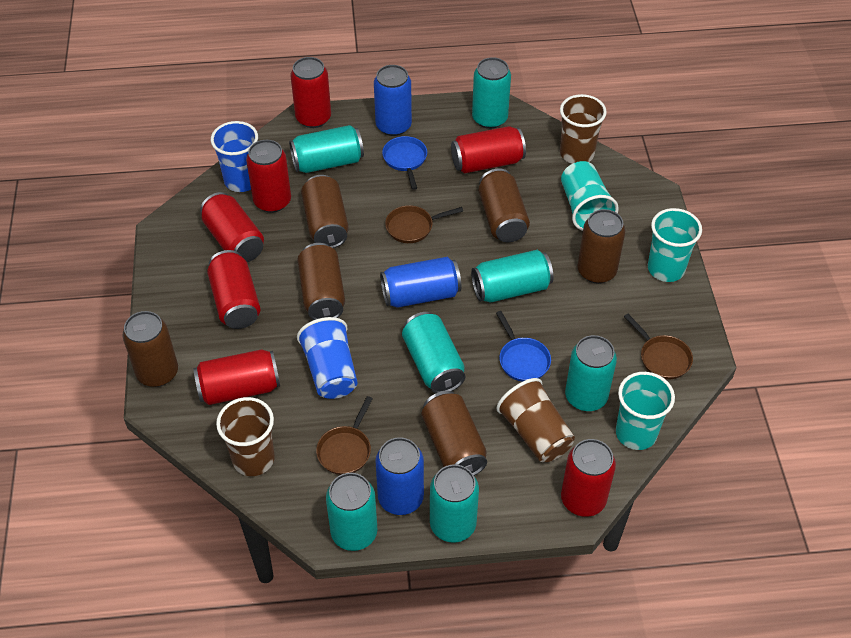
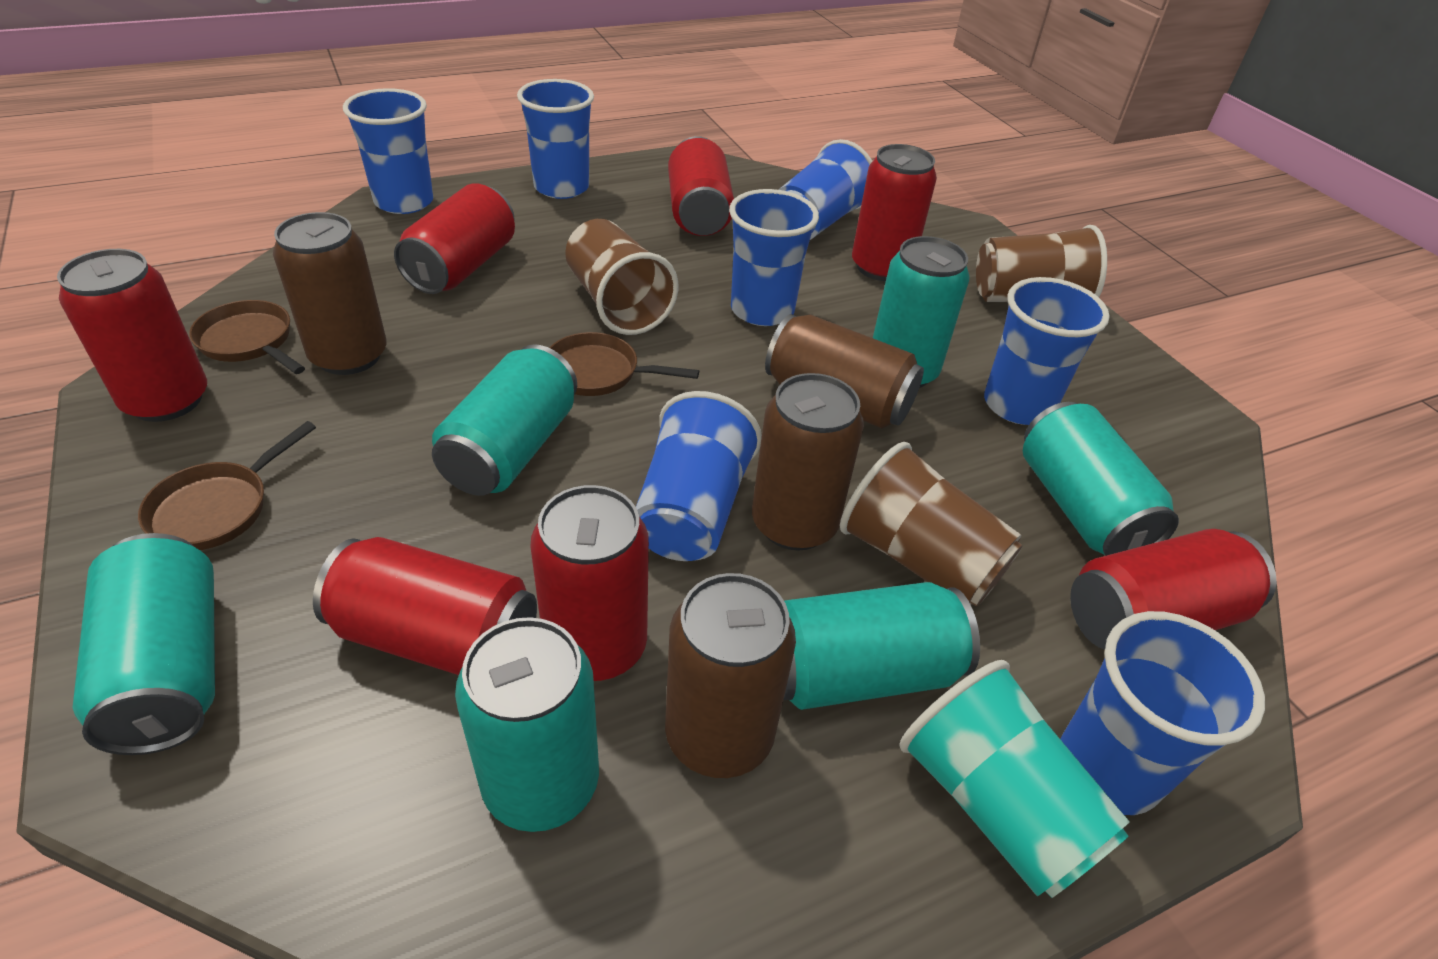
blue can: 3 -> 0
blue cup: 2 -> 7
blue pan: 2 -> 0
brown can: 6 -> 4
turquoise can: 7 -> 6
turquoise cup: 3 -> 1

